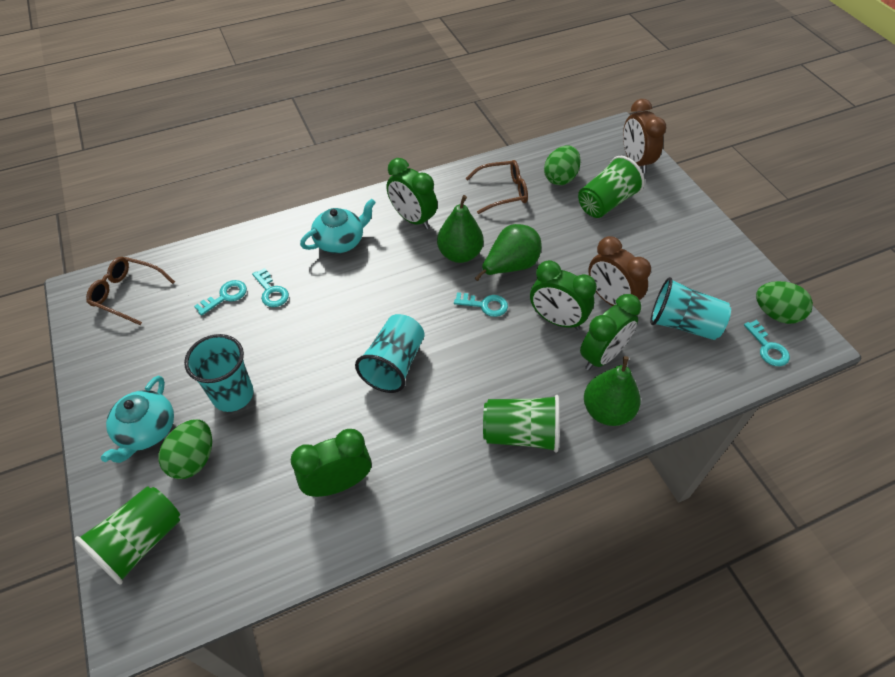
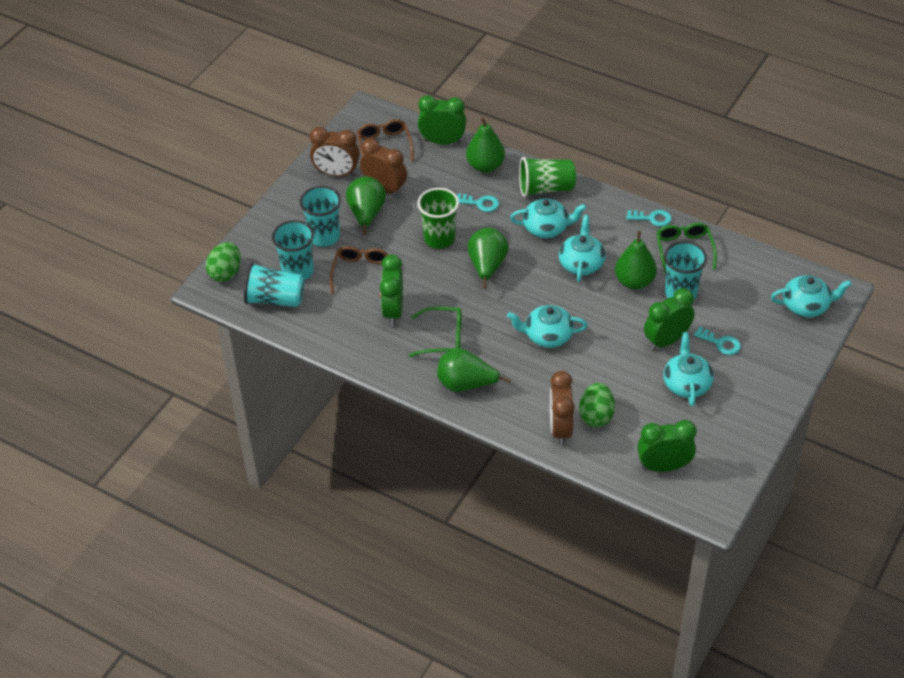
brown clock: 2 -> 3
green cup: 3 -> 2
green egg: 3 -> 2
green glasses: 0 -> 2
green pear: 3 -> 5
turquoise cup: 3 -> 4
turquoise key: 4 -> 3
turquoise teapot: 2 -> 5

